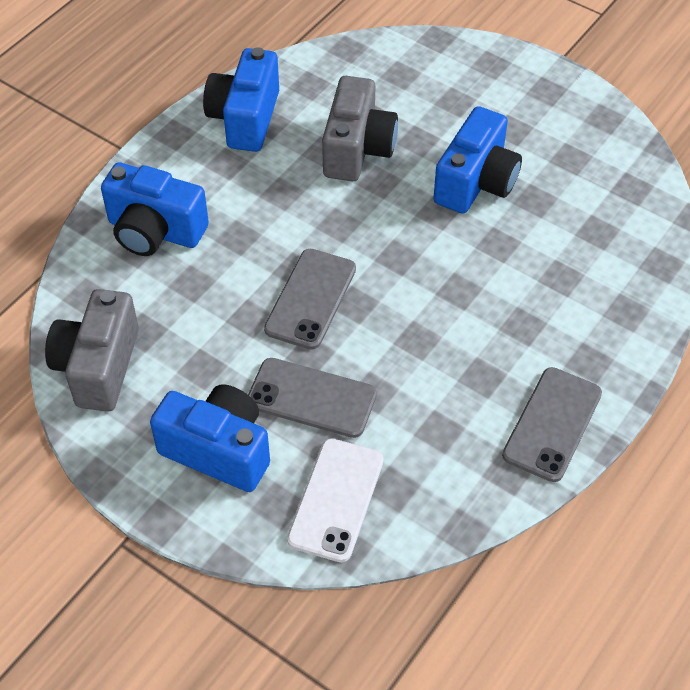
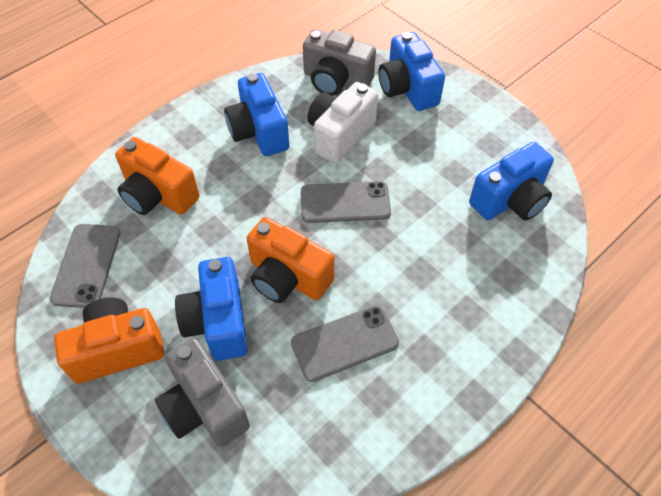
orange camera: 0 -> 3
white camera: 0 -> 1
white phone: 1 -> 0

